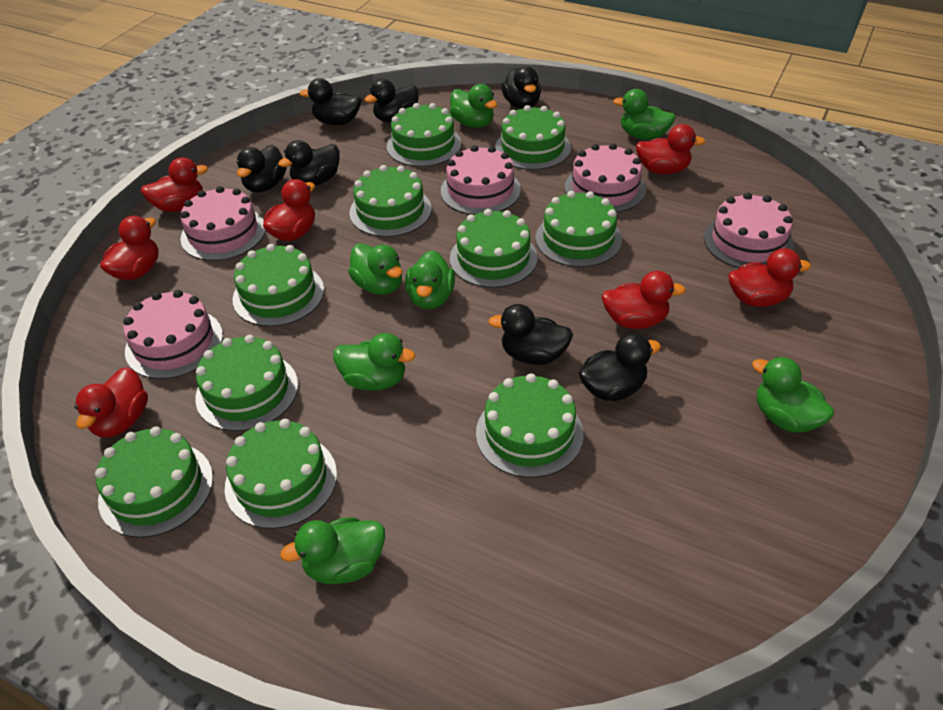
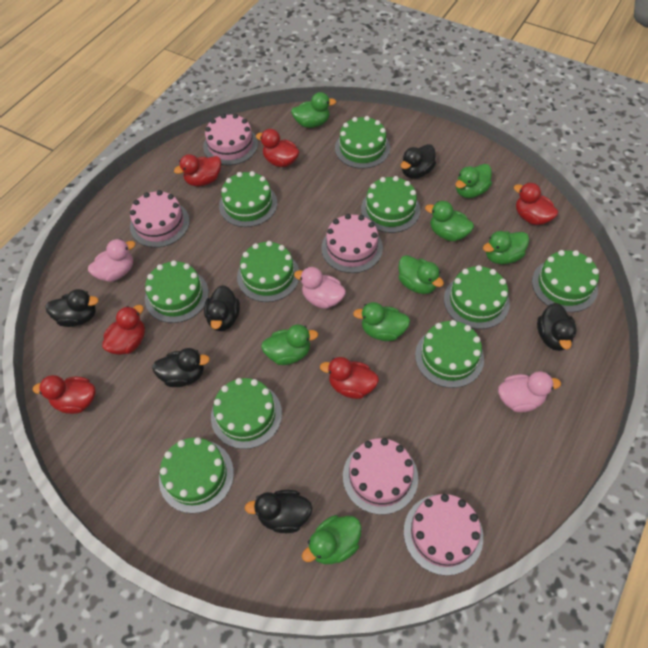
black duck: 7 -> 6
green duck: 7 -> 8
pink duck: 0 -> 3
red duck: 7 -> 6

